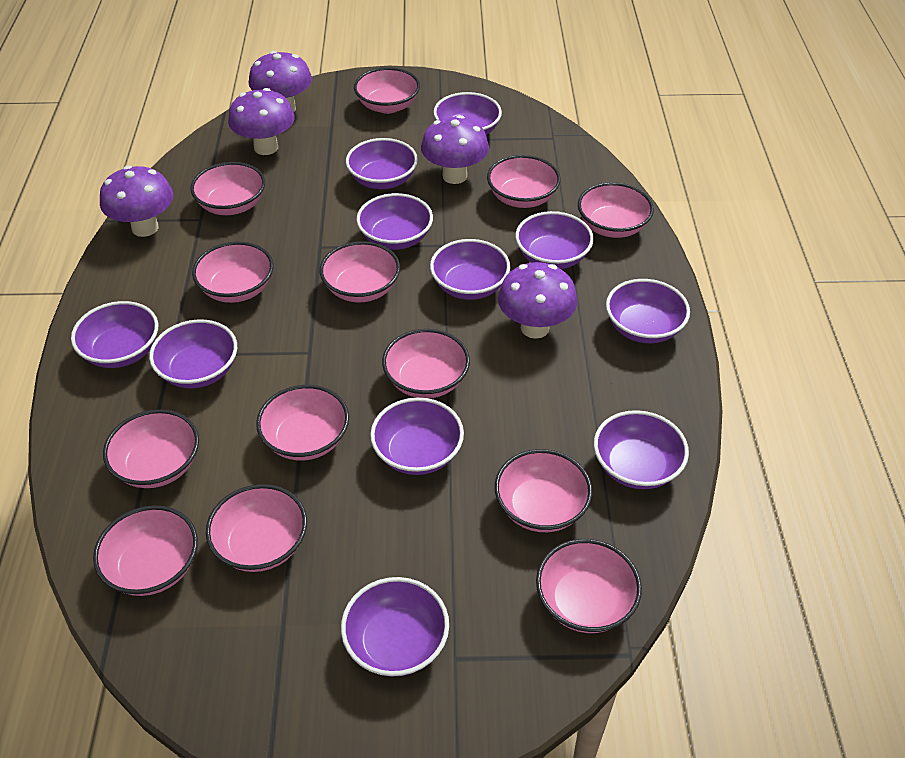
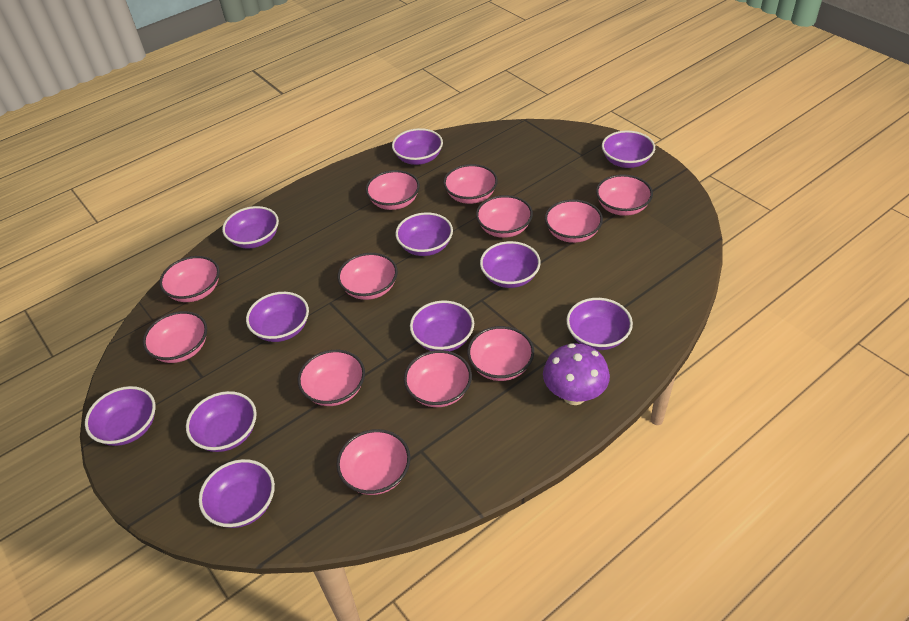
pink bowl: 13 -> 12
purple mushroom: 5 -> 1

